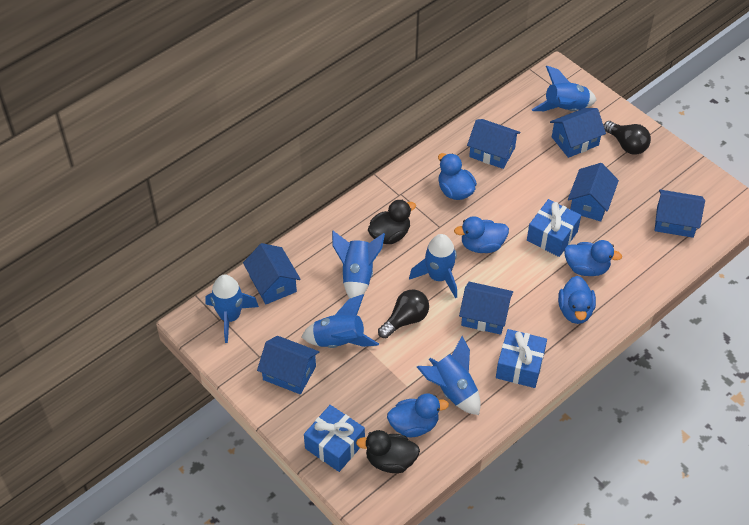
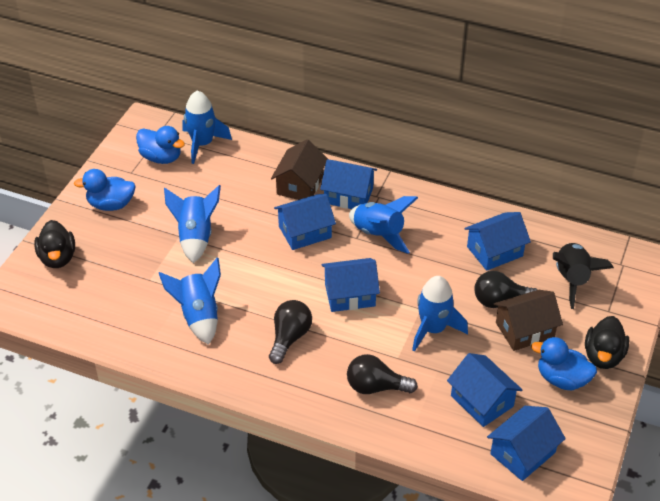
black light bulb: 2 -> 3
black rocket: 0 -> 1
blue duck: 5 -> 3
blue gift: 3 -> 0
blue house: 7 -> 6
blue rocket: 6 -> 5
brown house: 0 -> 2

